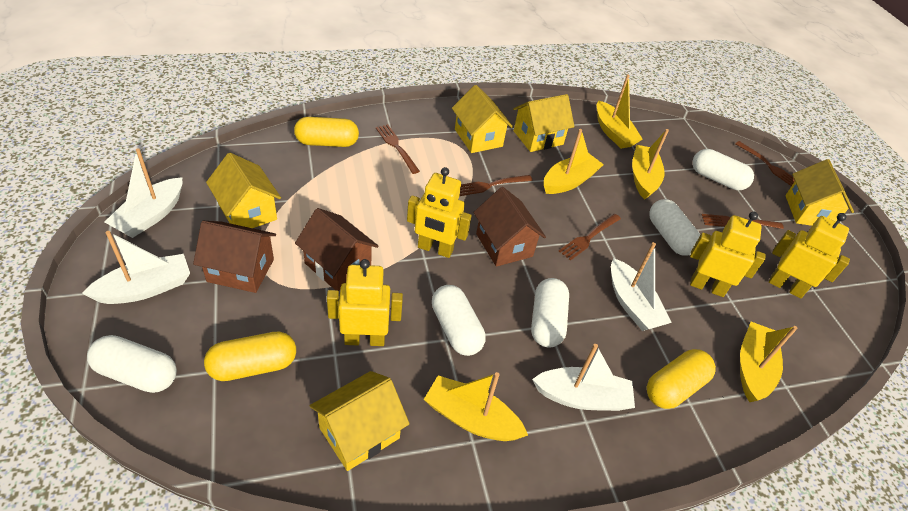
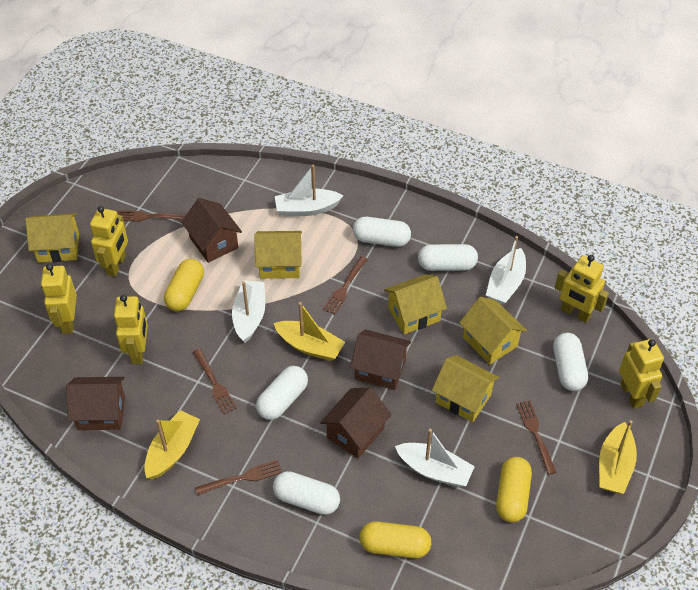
brown house: 3 -> 4
yellow boat: 5 -> 3
yellow robot: 4 -> 5

